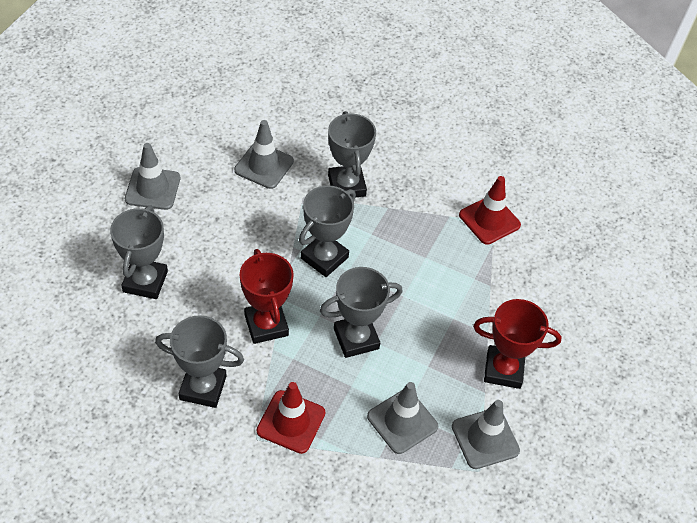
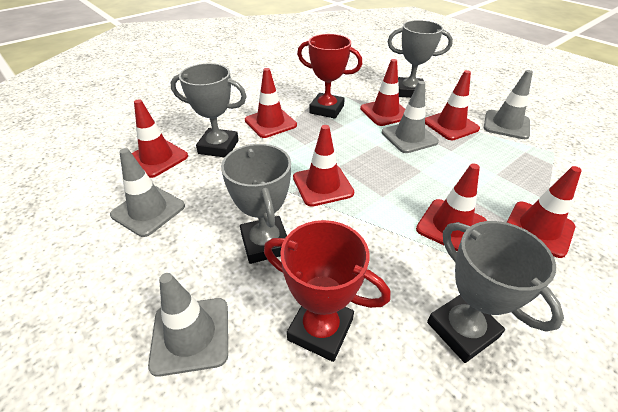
grey trophy: 5 -> 4
red traffic cone: 2 -> 7

